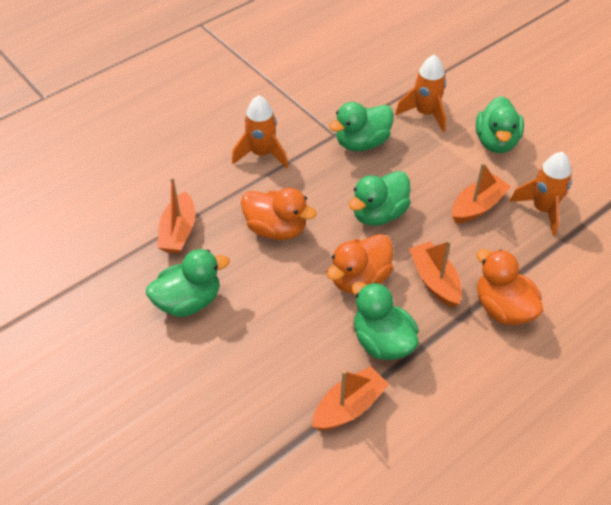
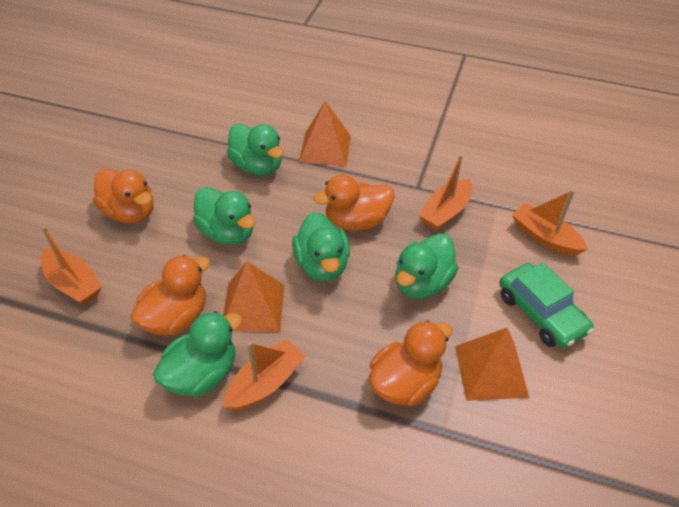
green car: 0 -> 1
orange duck: 3 -> 4
orange pyramid: 0 -> 3
orange rocket: 3 -> 0

